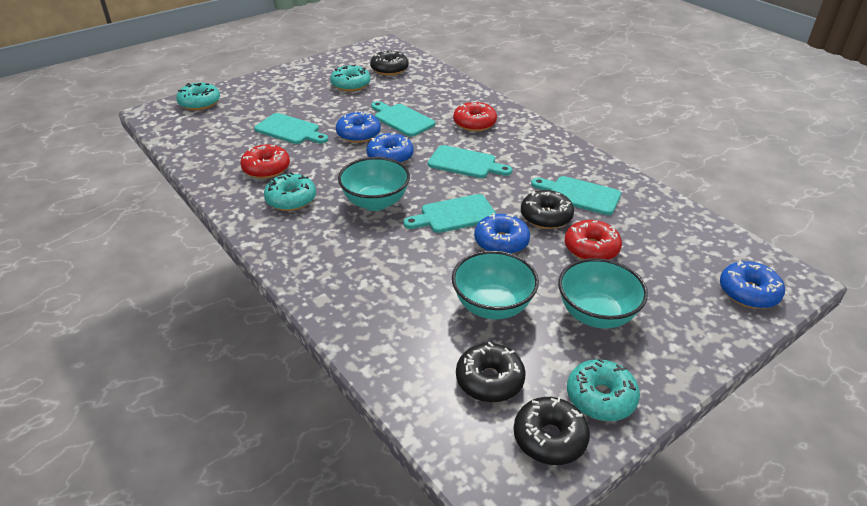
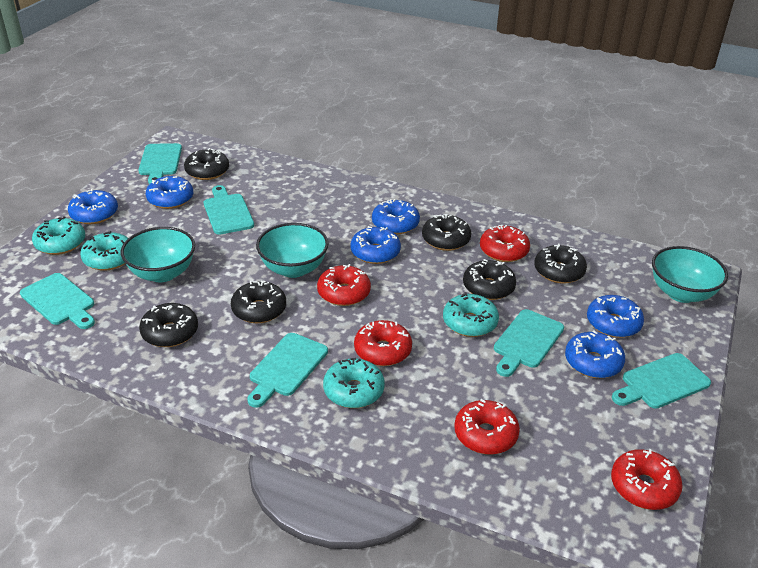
black donut: 4 -> 6
blue donut: 4 -> 6
red donut: 3 -> 5
turquoise cutting board: 5 -> 6

